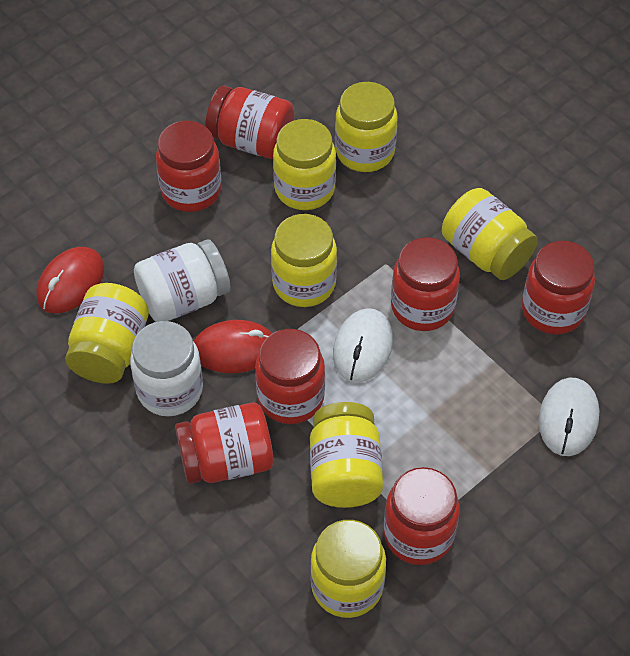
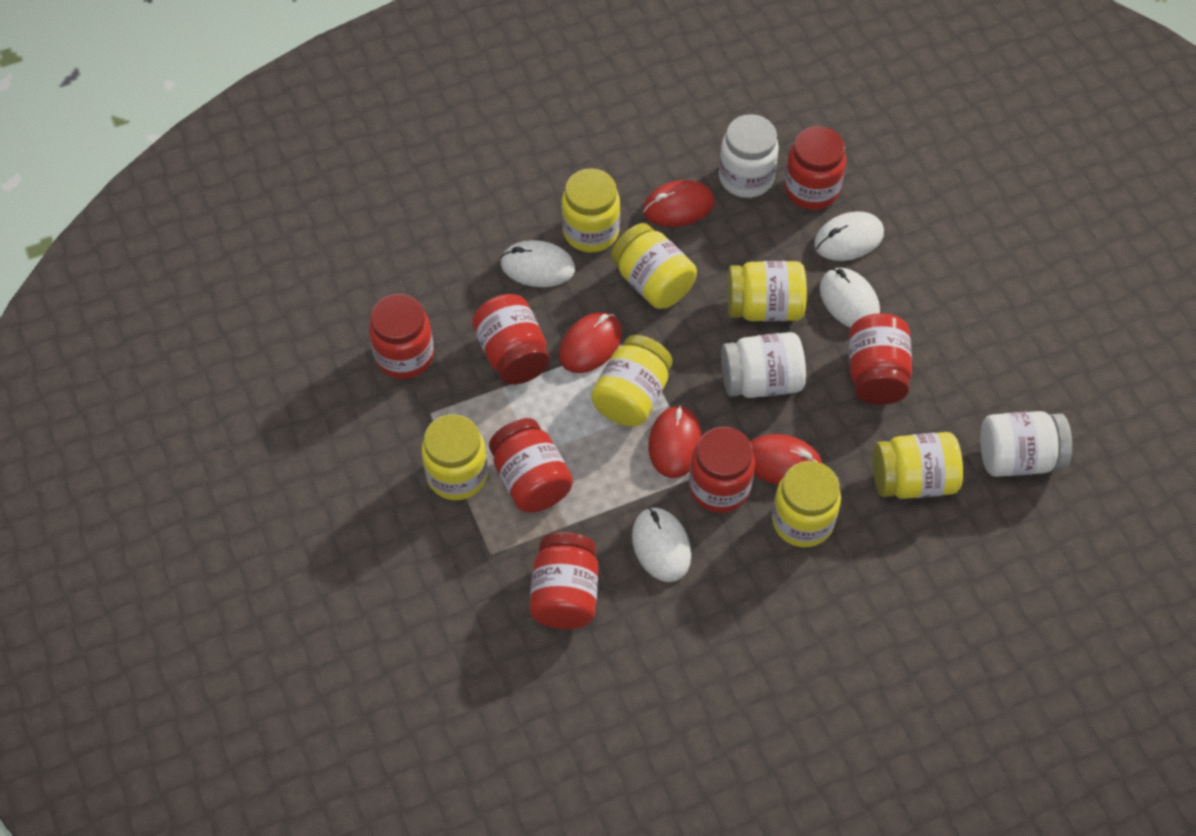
red mouse: 2 -> 4
white jar: 2 -> 3
white mouse: 2 -> 4

